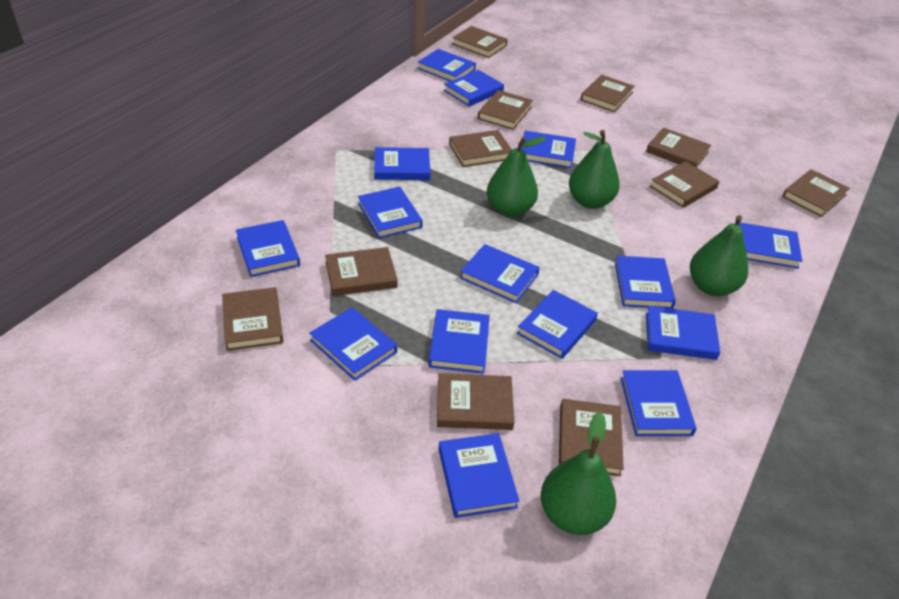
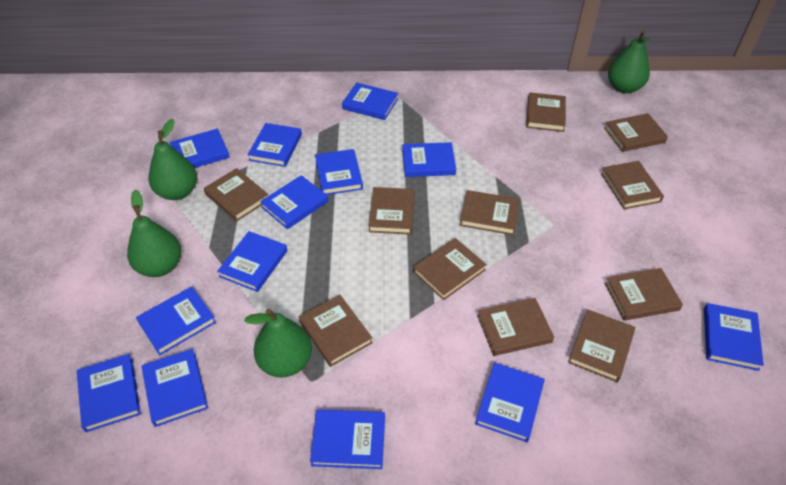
blue book: 15 -> 13

